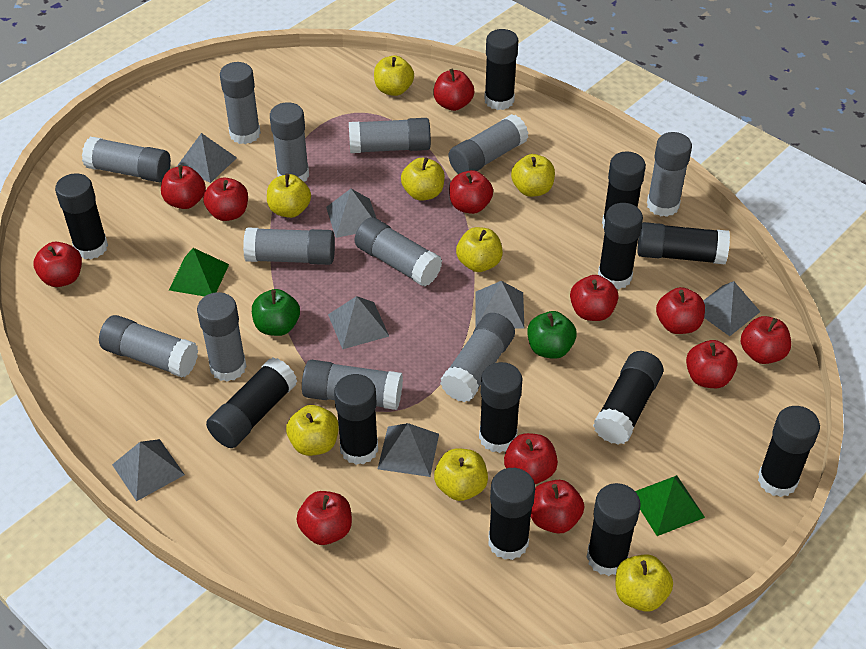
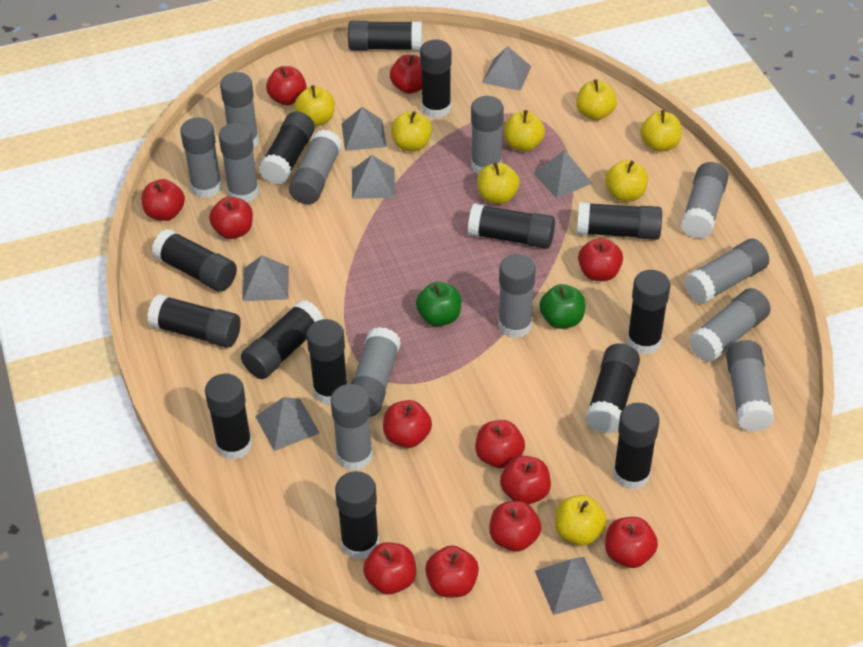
black glue stick: 12 -> 14
green pyramid: 2 -> 0

